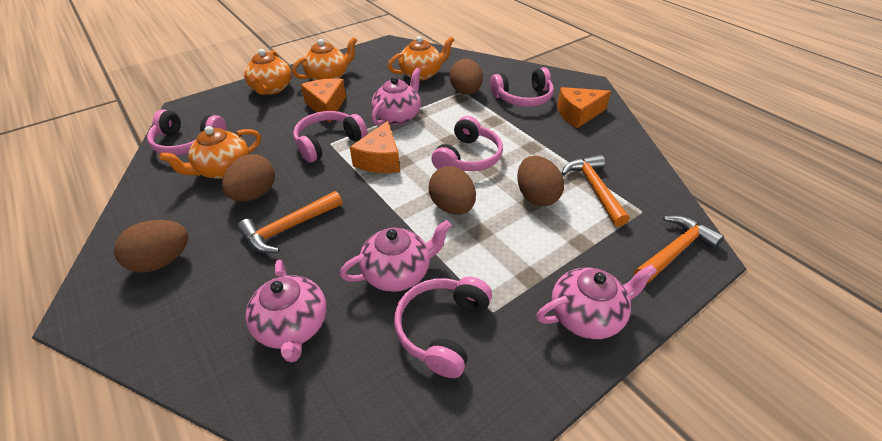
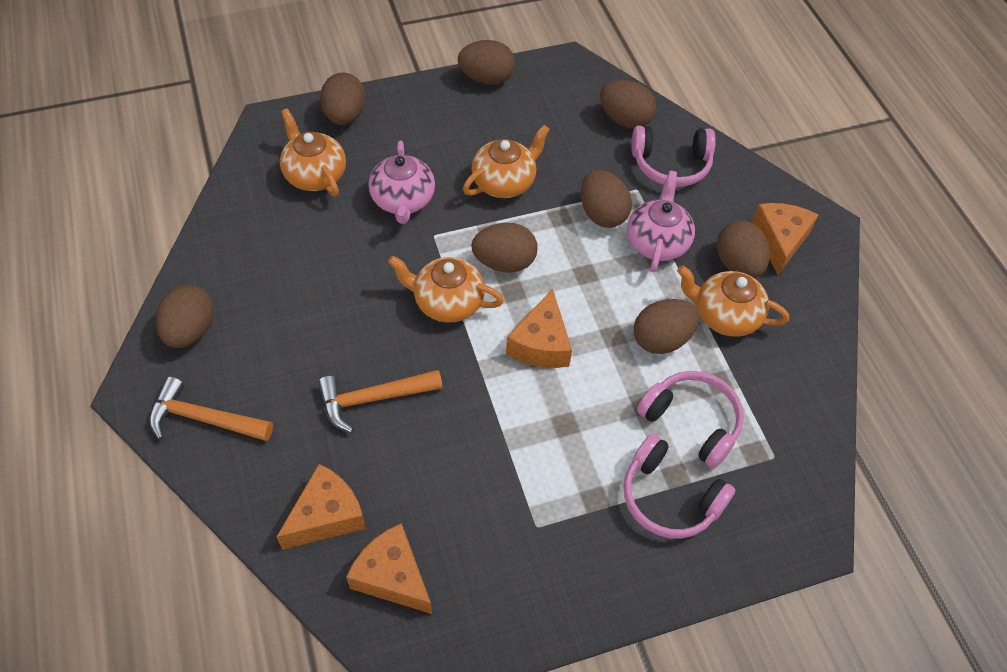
brown egg: 5 -> 8
orange cheese: 3 -> 4
orange hammer: 3 -> 2
pink headphones: 5 -> 3
pink teapot: 4 -> 2

